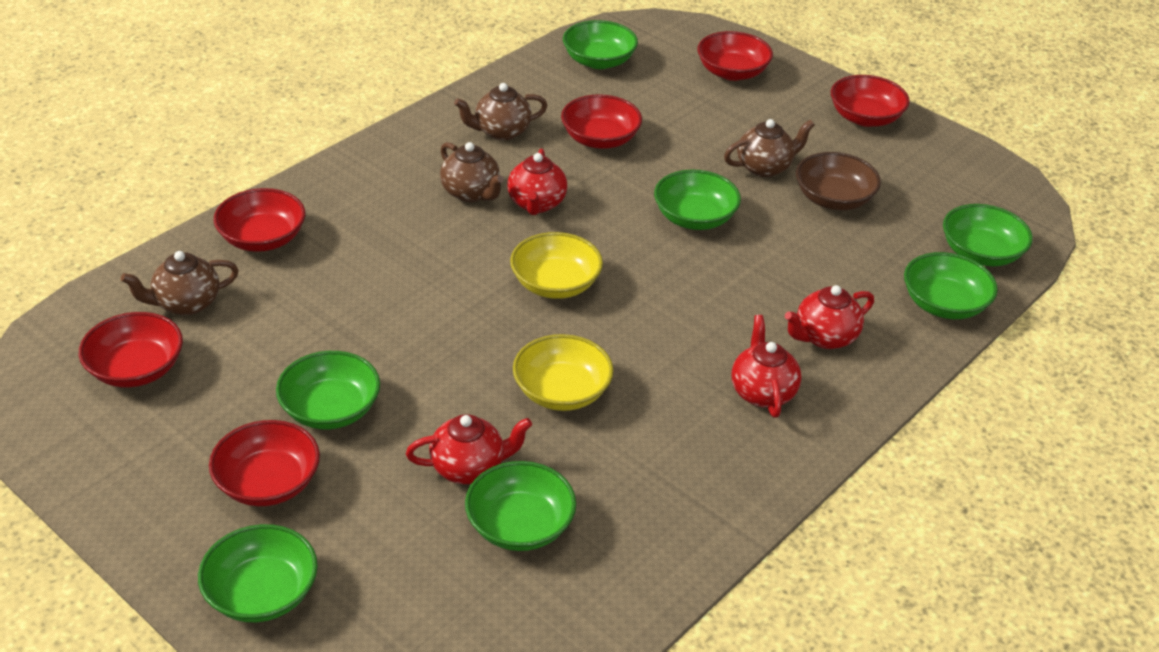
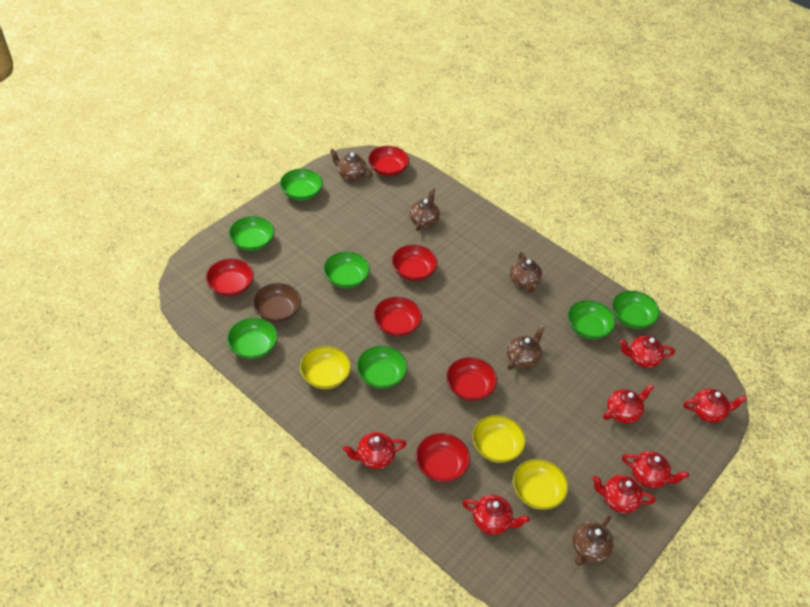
brown teapot: 4 -> 5
red teapot: 4 -> 7
yellow bowl: 2 -> 3

